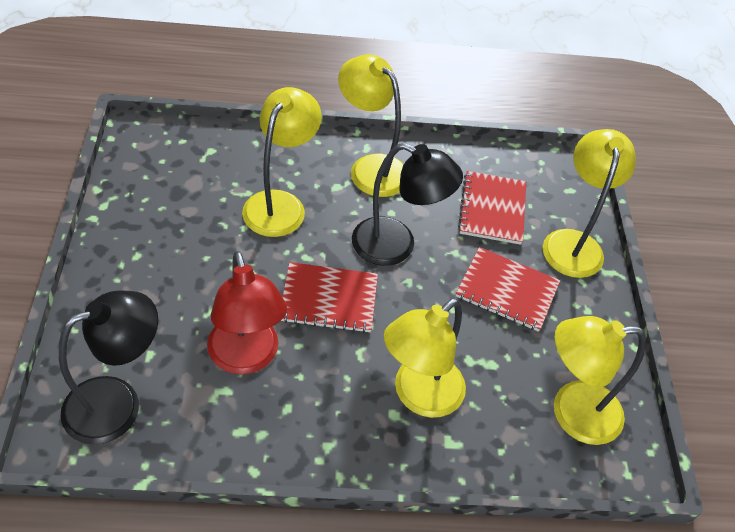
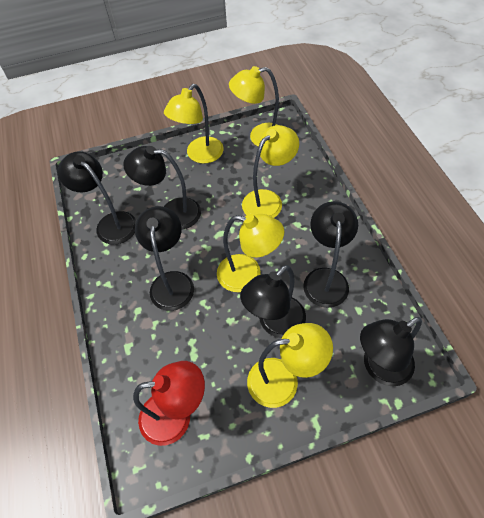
black lamp: 2 -> 6
red notebook: 3 -> 0

